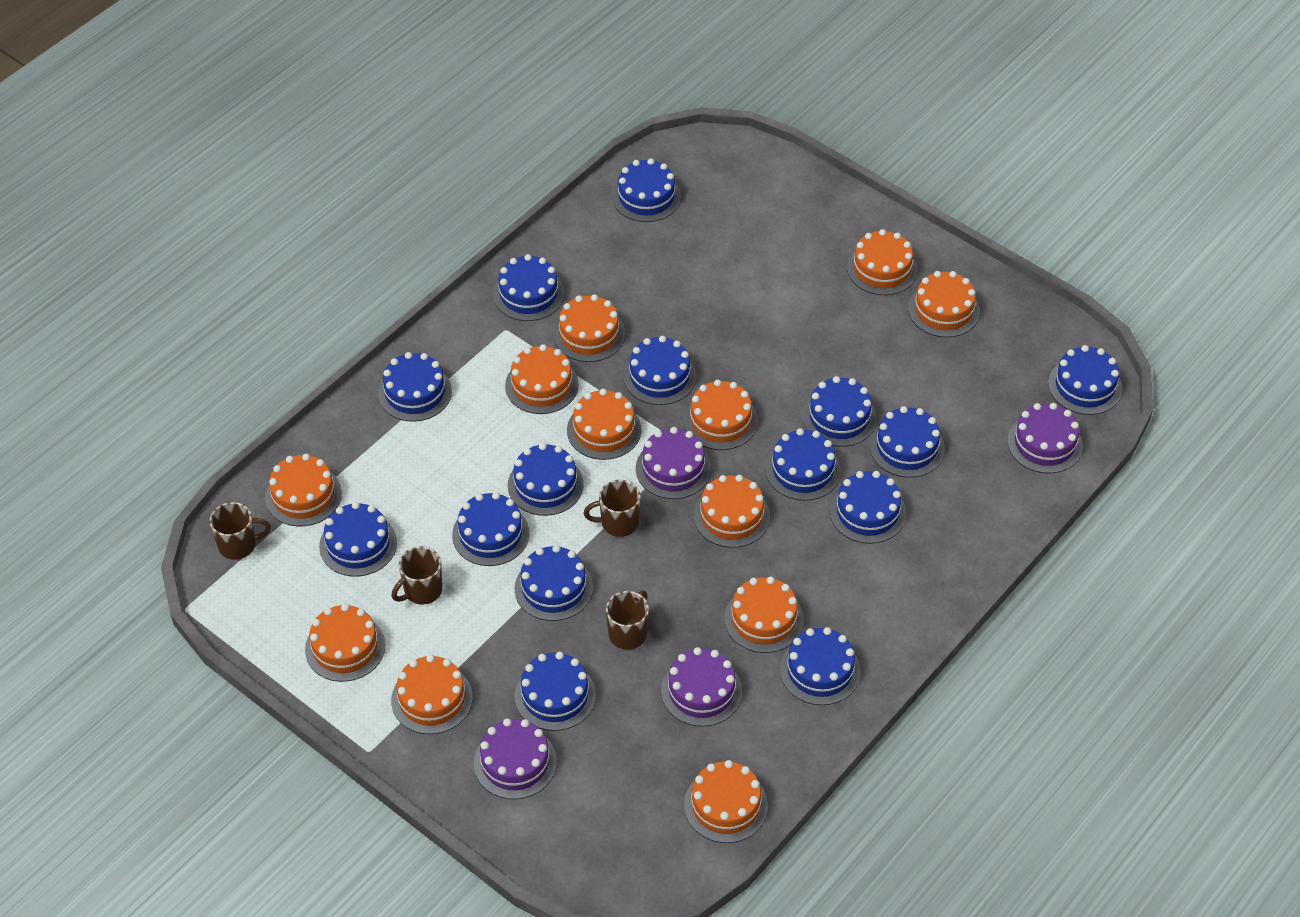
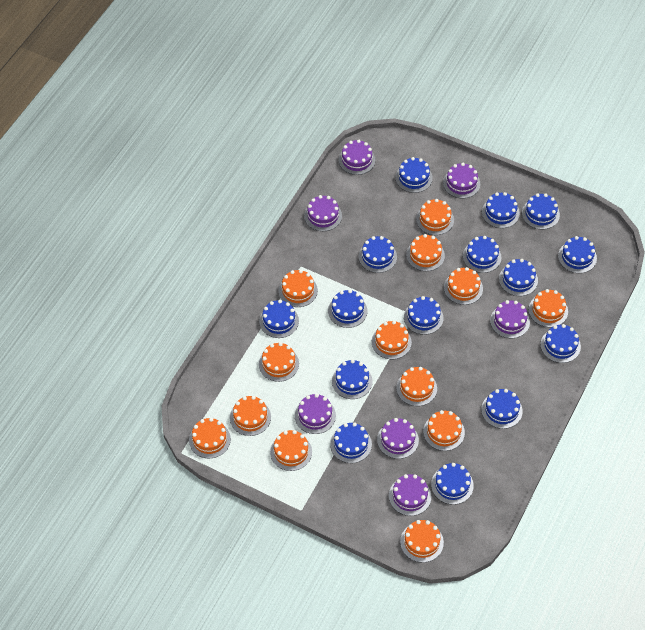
brown mug: 4 -> 0
orange cake: 12 -> 13
purple cake: 4 -> 7

